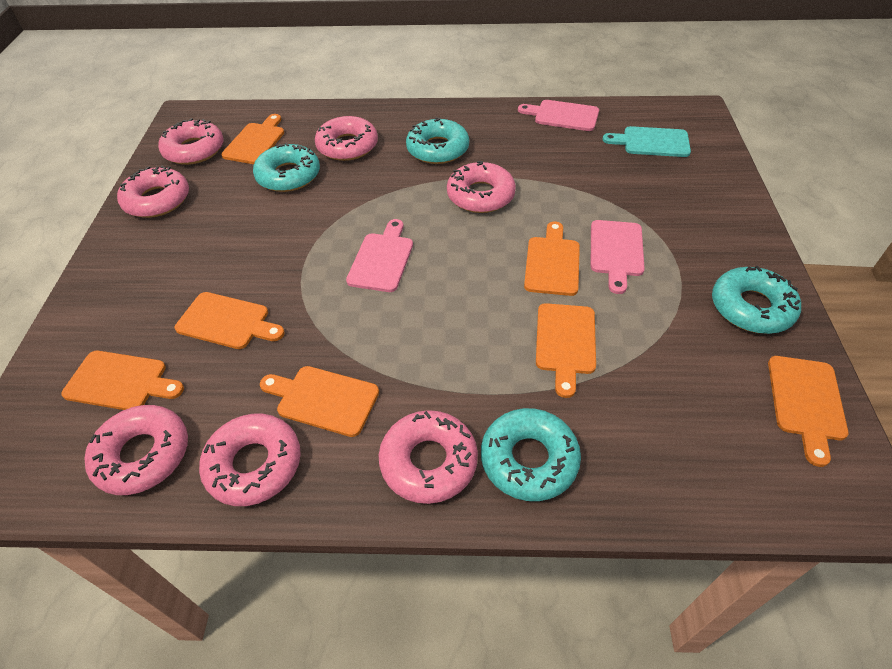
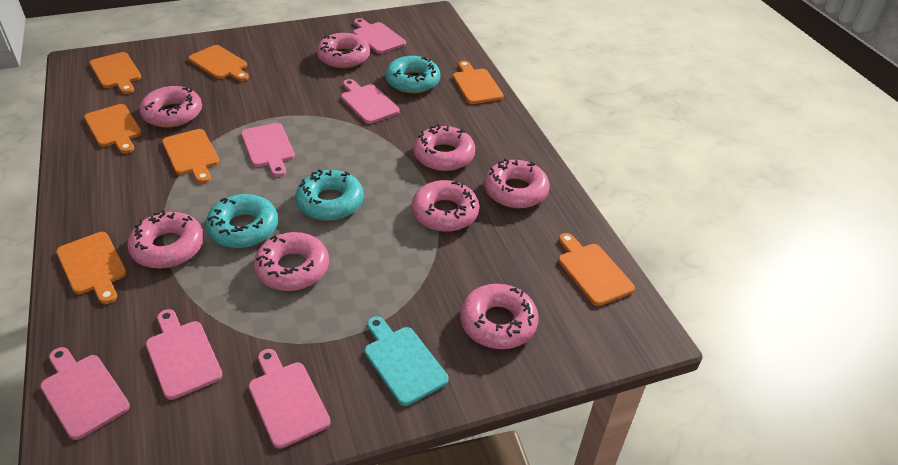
pink cutting board: 3 -> 6
pink donut: 7 -> 8
turquoise donut: 4 -> 3

